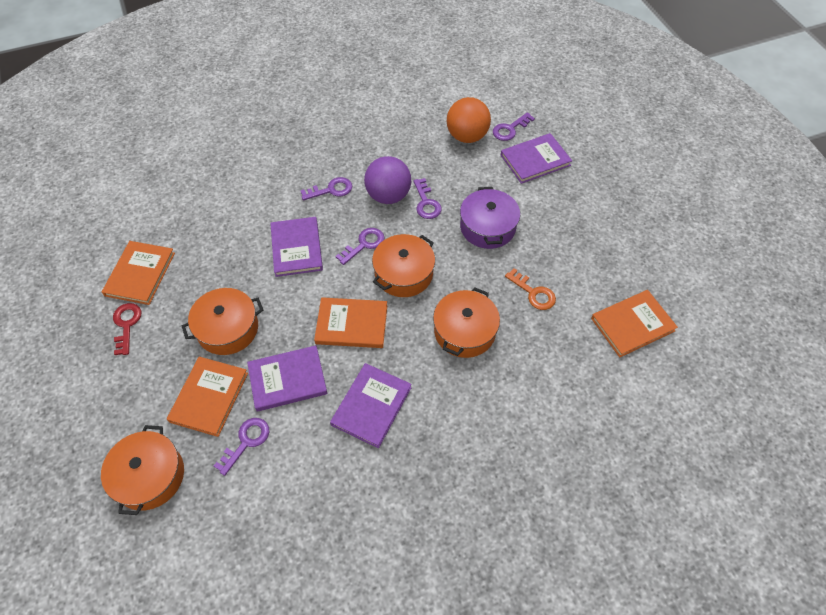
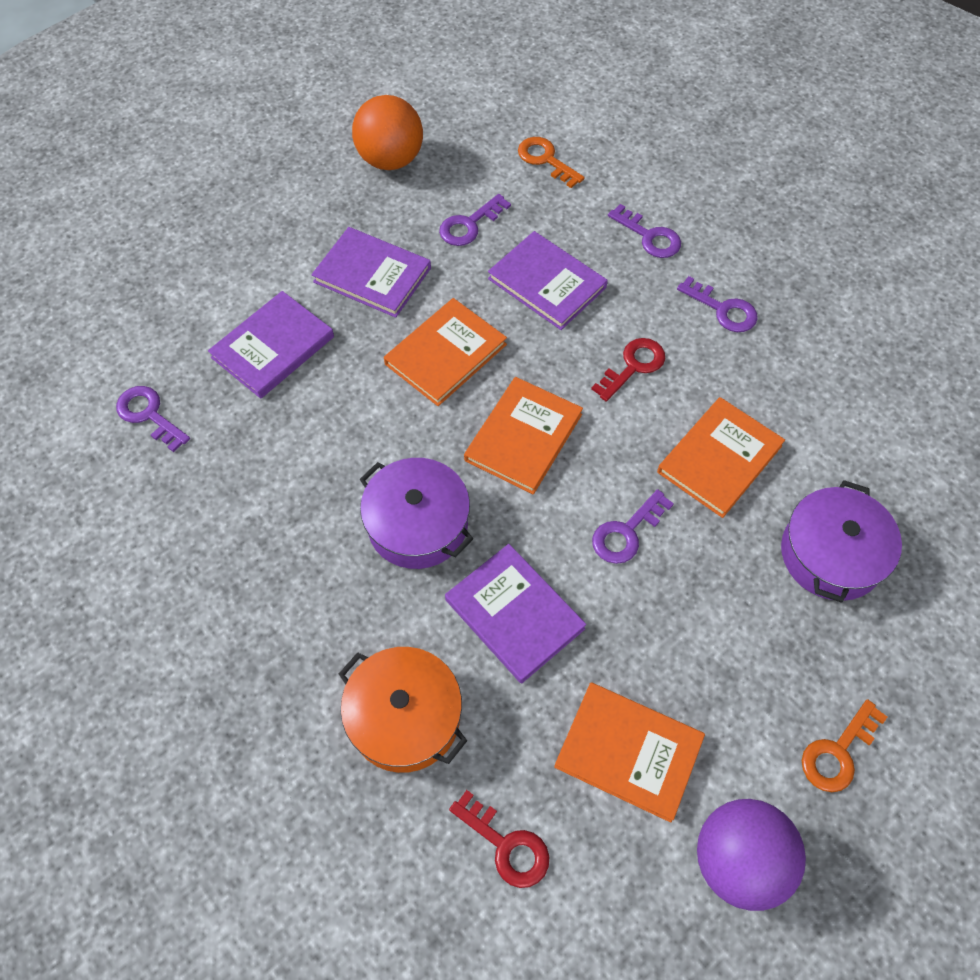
orange key: 1 -> 2
orange pot: 4 -> 1
purple pot: 1 -> 2
red key: 1 -> 2

